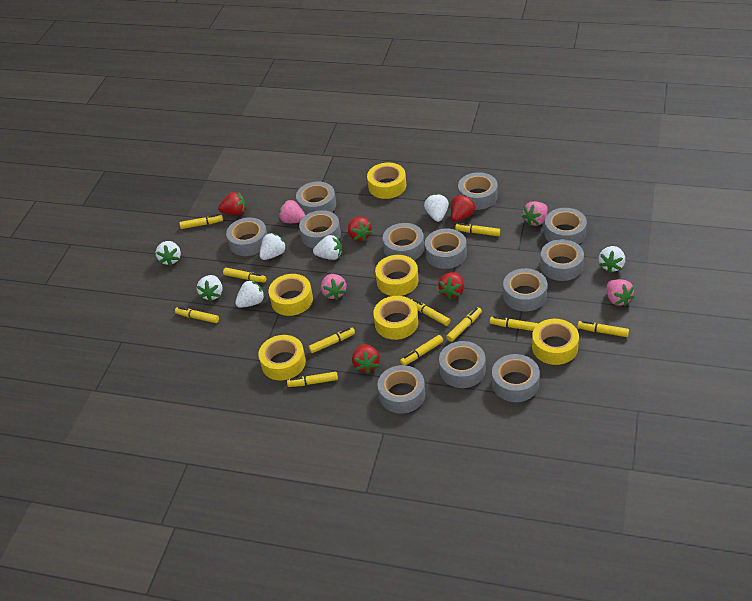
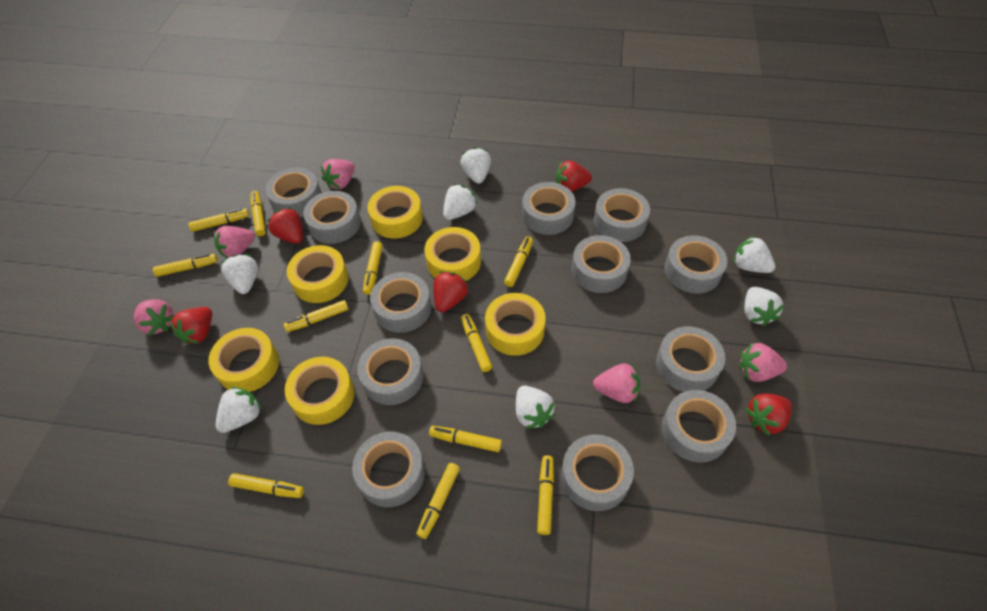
pink strawberry: 4 -> 5

